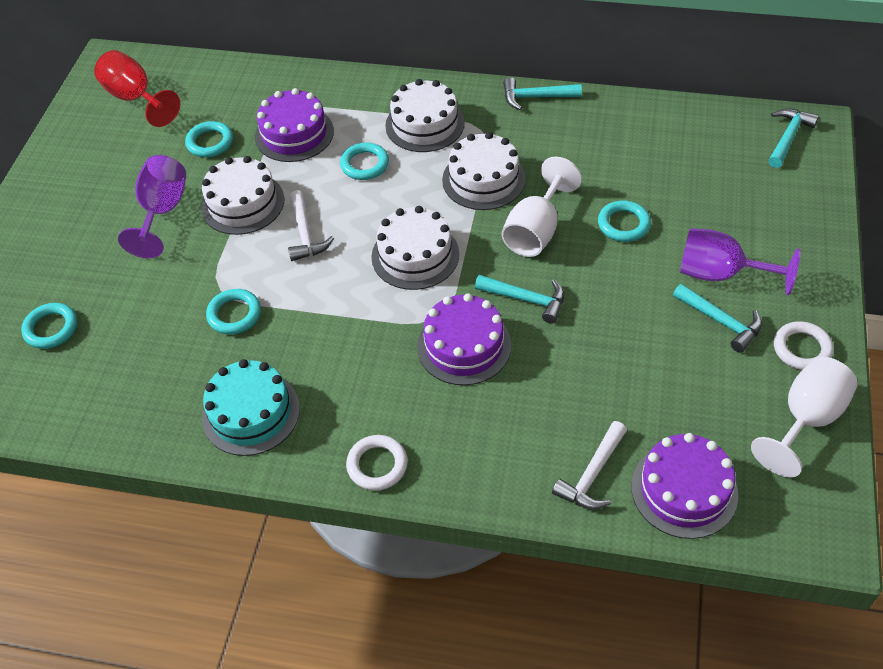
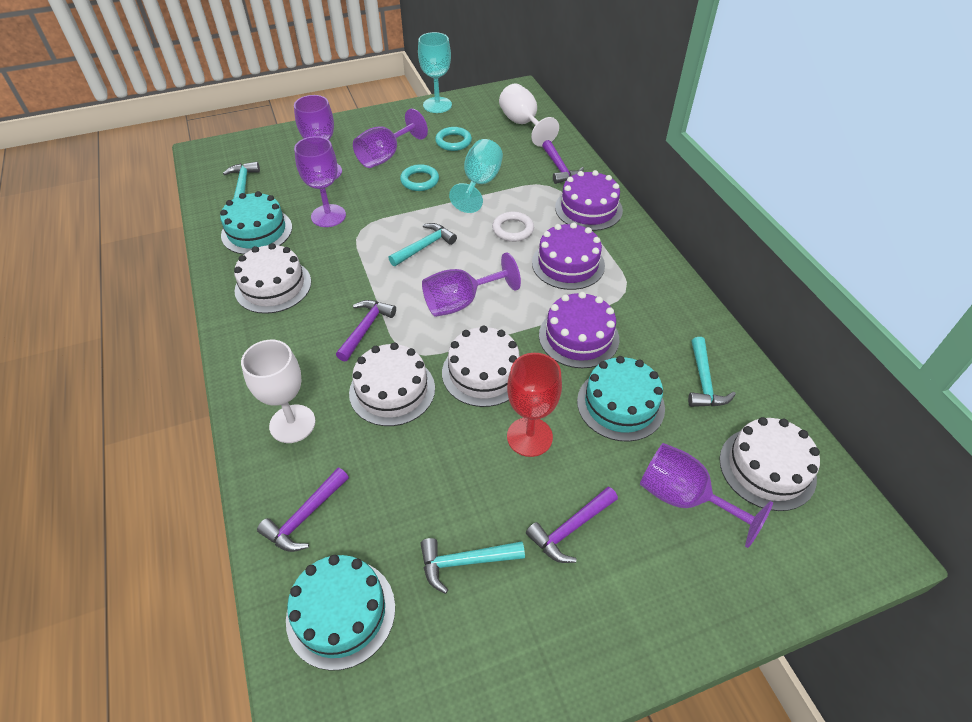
purple goblet: 2 -> 5
purple hammer: 0 -> 4
turquoise cake: 1 -> 3
turquoise goblet: 0 -> 2
turquoise ring: 5 -> 2
white hammer: 2 -> 0
white ring: 2 -> 1

